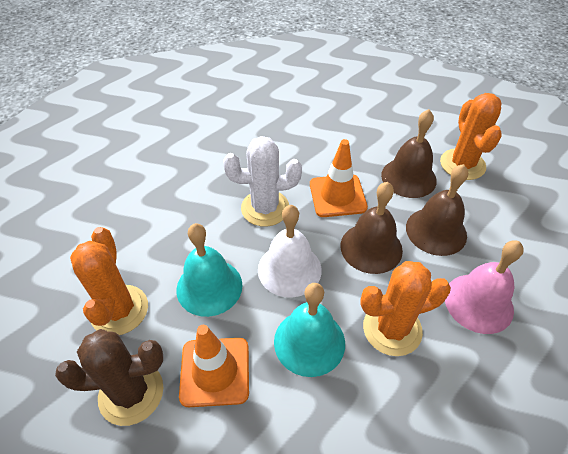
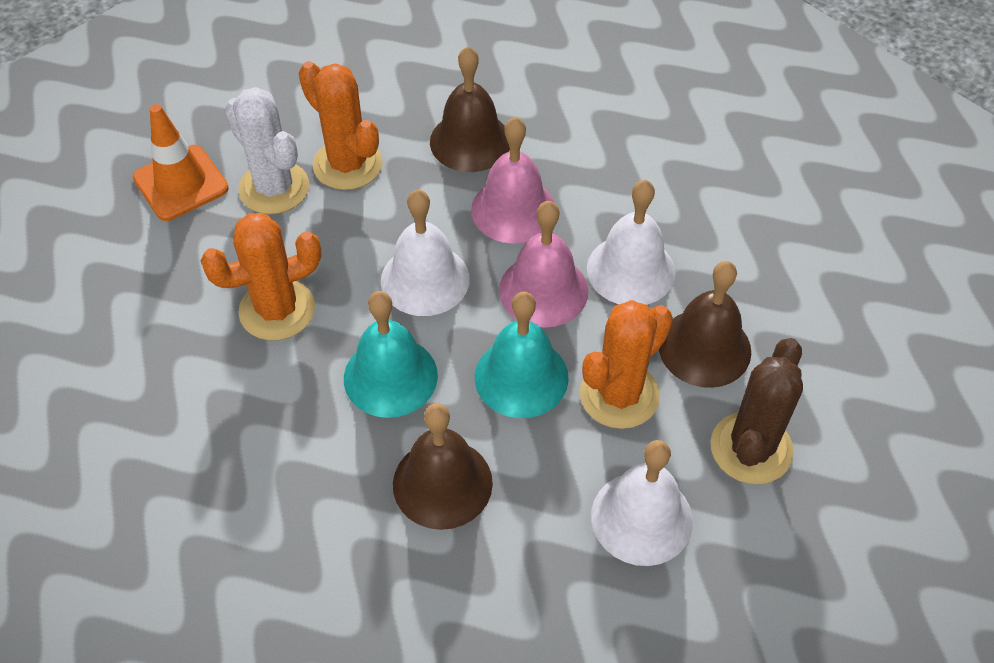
orange traffic cone: 2 -> 1
pink bell: 1 -> 2
white bell: 1 -> 3

